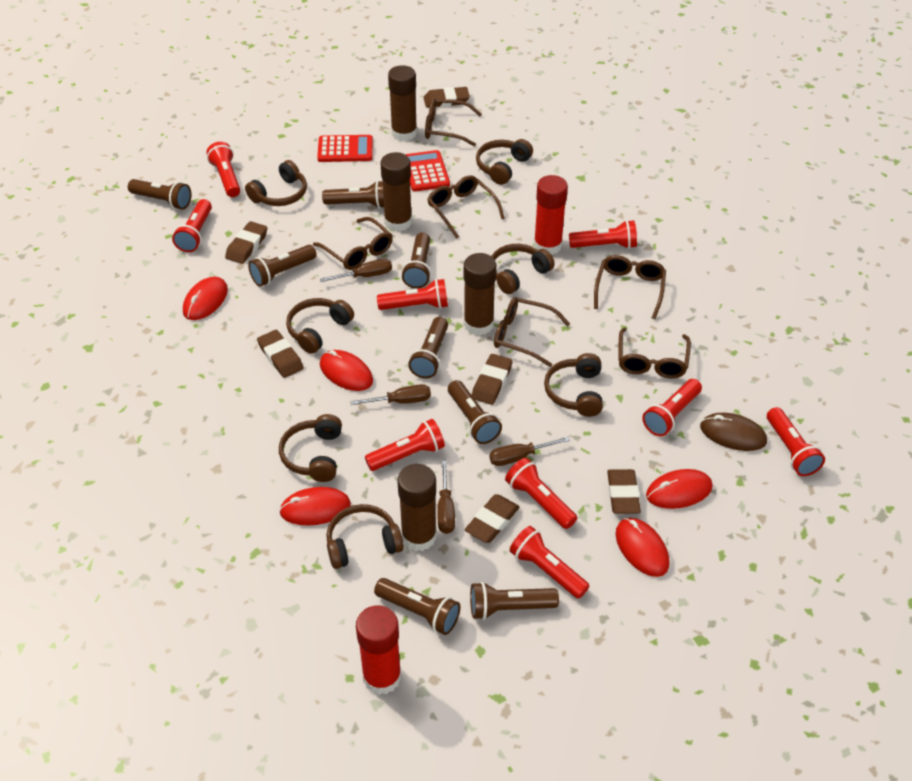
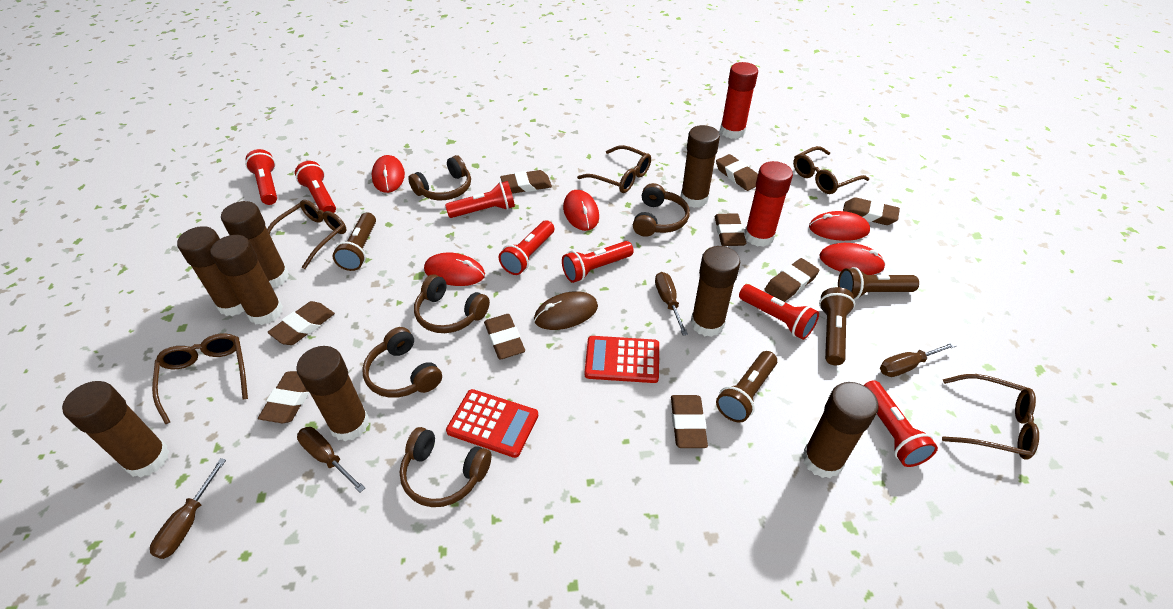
brown eraser: 6 -> 9
brown flashlight: 8 -> 4
brown glasses: 6 -> 5
brown glue stick: 4 -> 8
brown headphones: 7 -> 5
red flashlight: 9 -> 7

